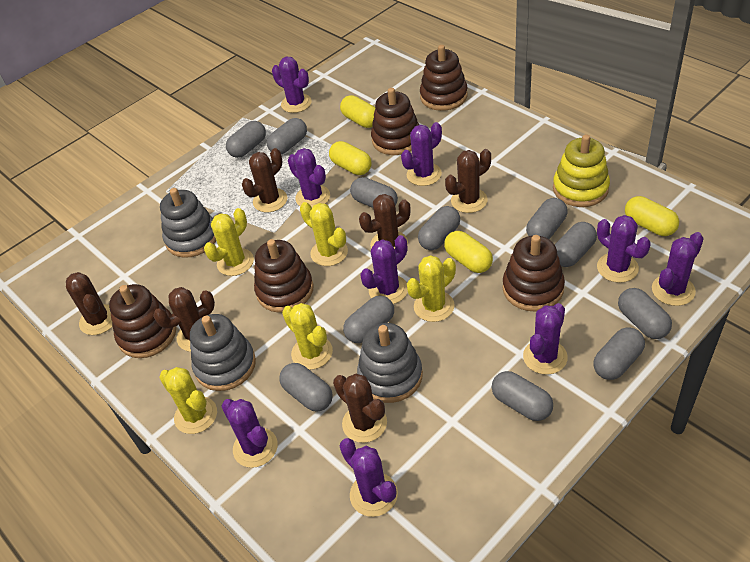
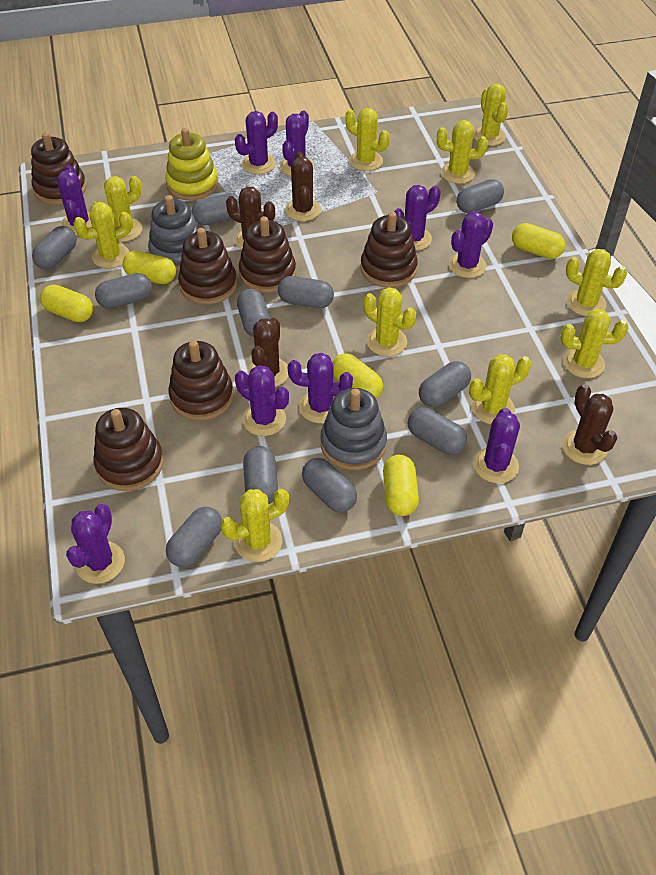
brown cactus: 6 -> 4
brown stacking toy: 5 -> 6
grey stacking toy: 3 -> 2
yellow cactus: 5 -> 10
yellow capsule: 4 -> 5

